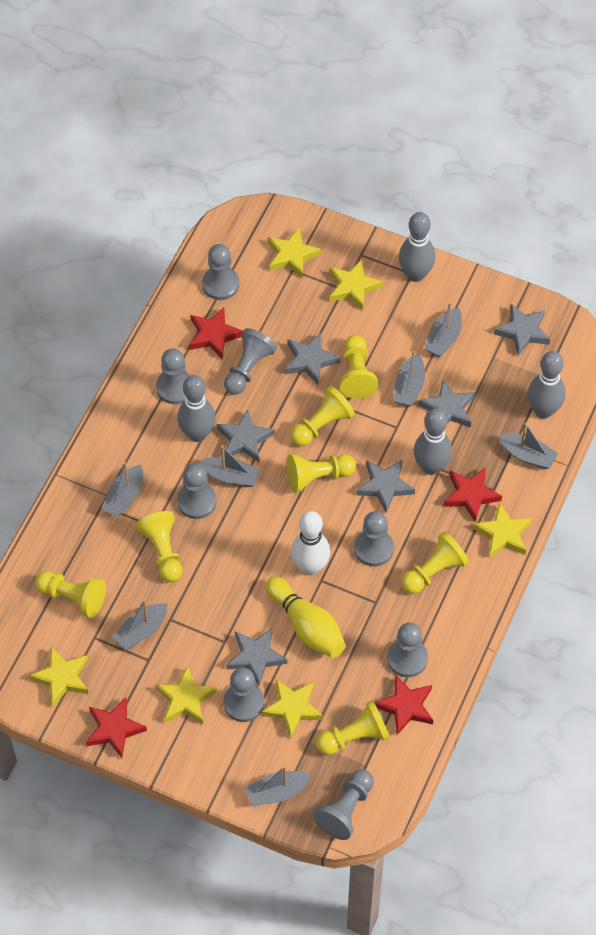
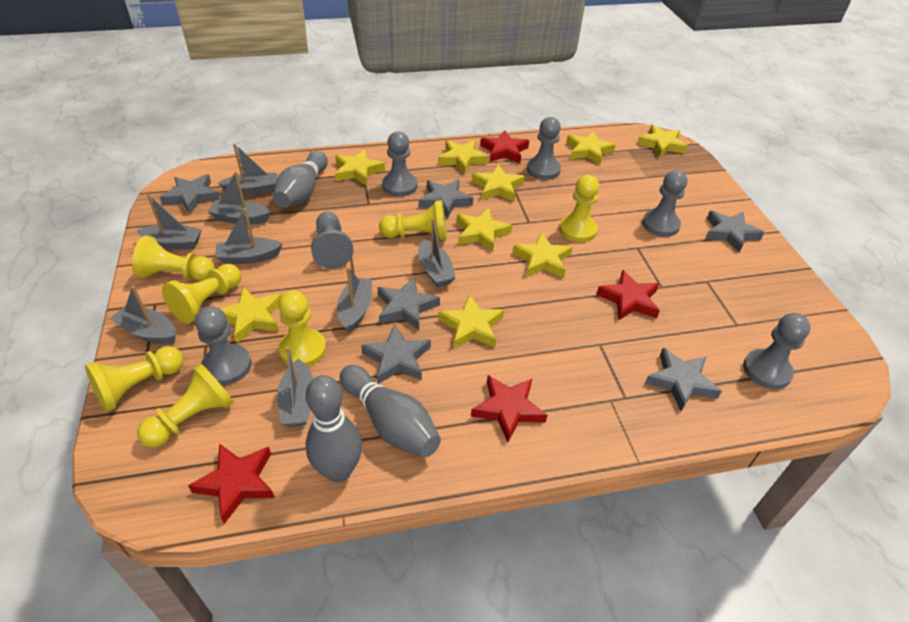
grey boat: 7 -> 8
grey bowling pin: 4 -> 3
grey pawn: 8 -> 6
white bowling pin: 1 -> 0
yellow bowling pin: 1 -> 0
yellow star: 6 -> 9

